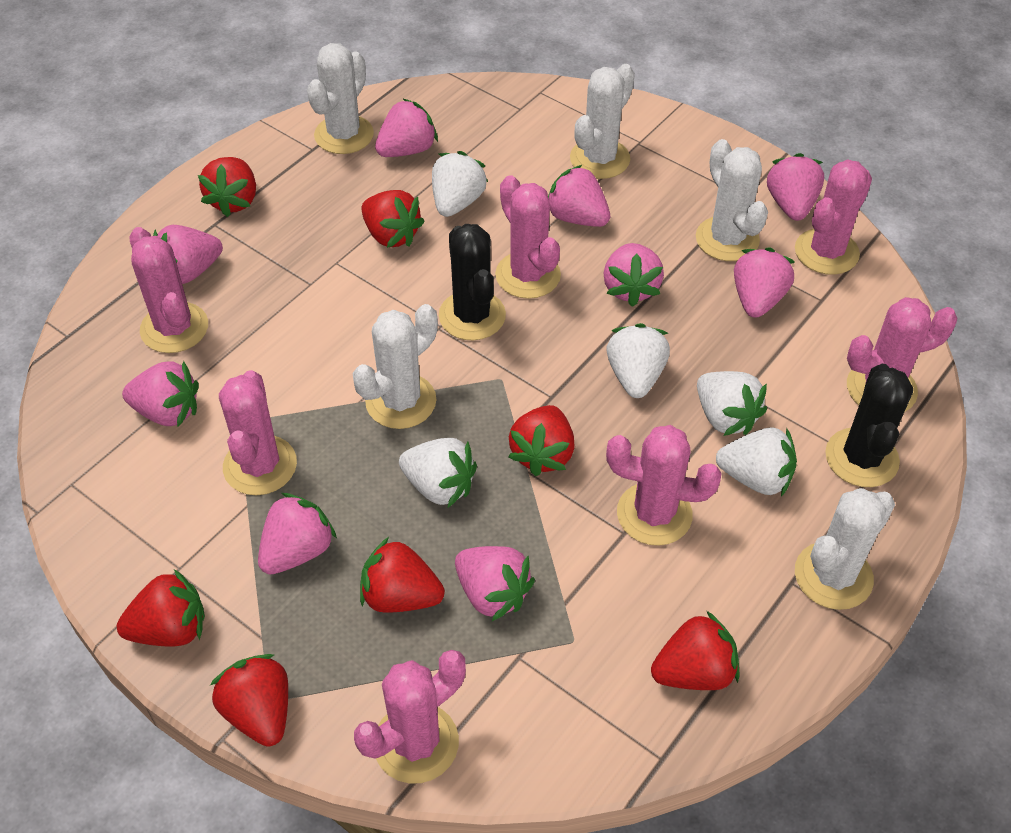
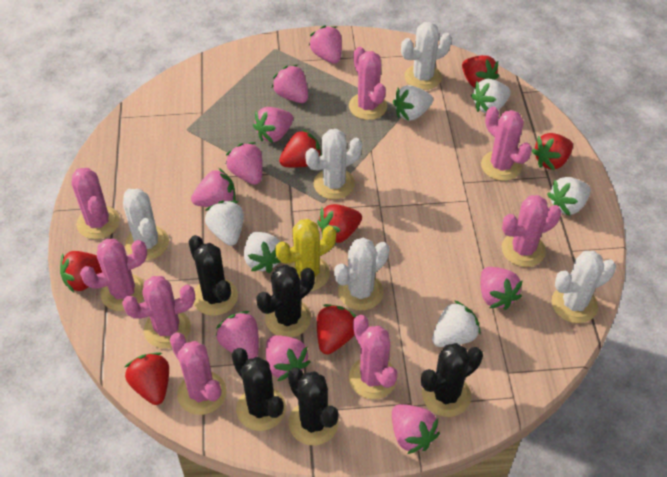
black cactus: 2 -> 5
pink cactus: 7 -> 8
white strawberry: 5 -> 6
yellow cactus: 0 -> 1

